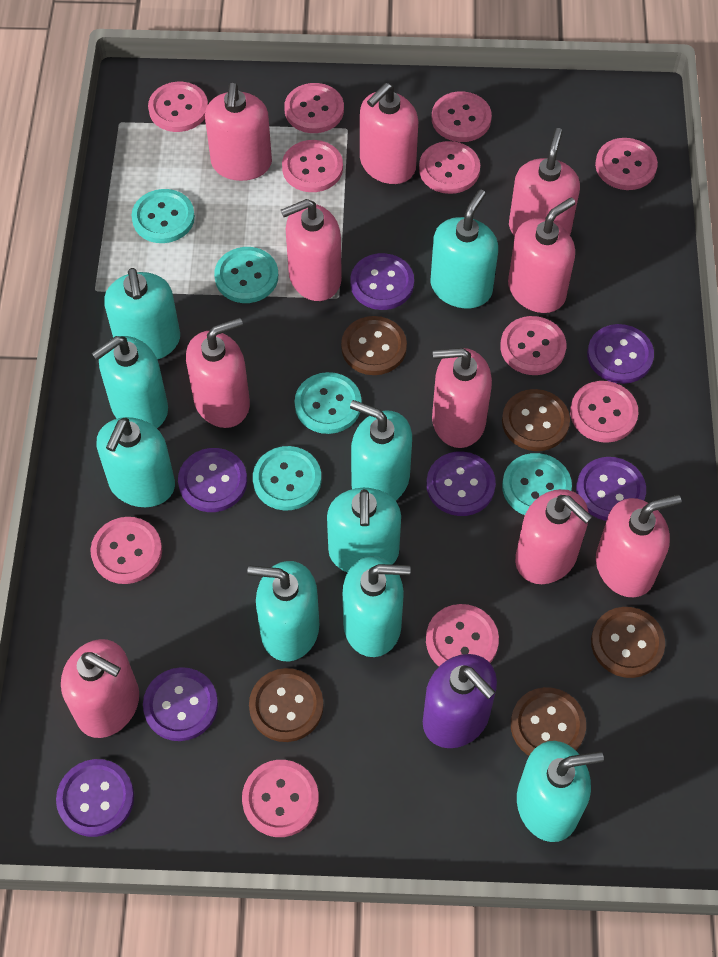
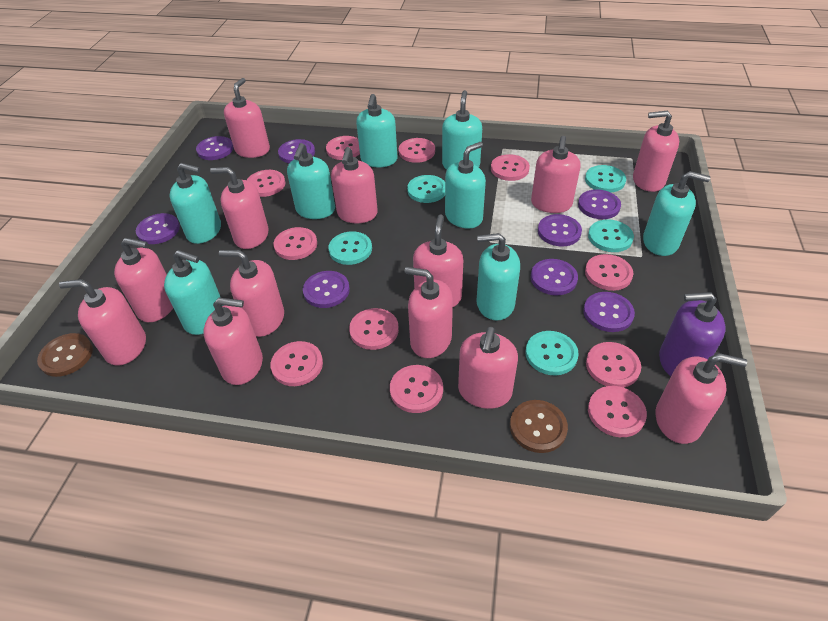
brown button: 5 -> 2
pink soap dispenser: 10 -> 13
purple button: 7 -> 8
turquoise soap dispenser: 9 -> 8

